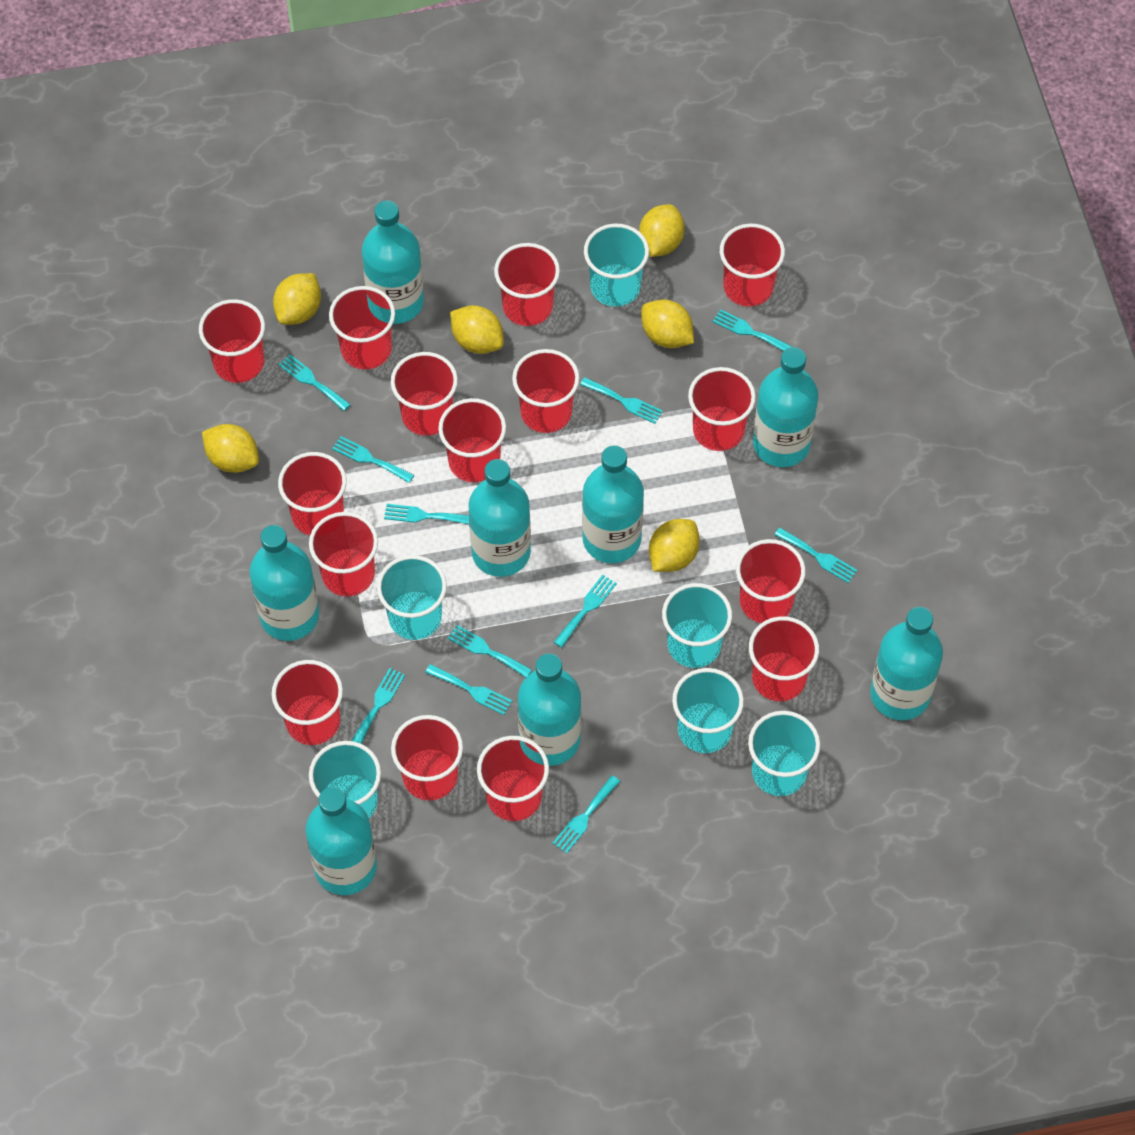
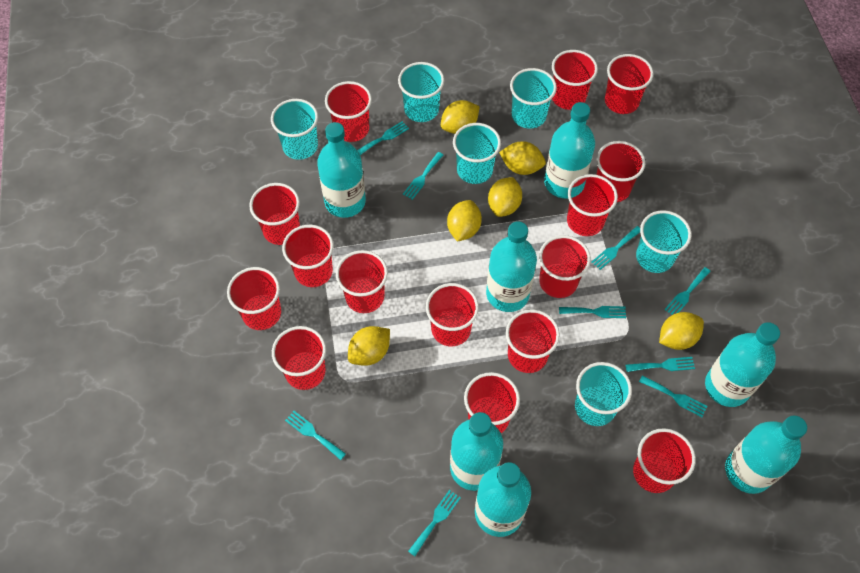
turquoise bottle: 8 -> 7
turquoise fork: 11 -> 9

